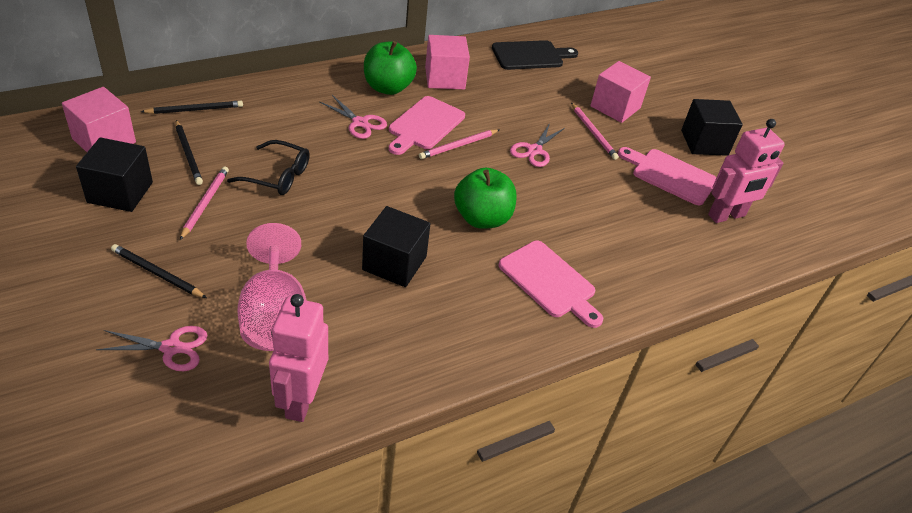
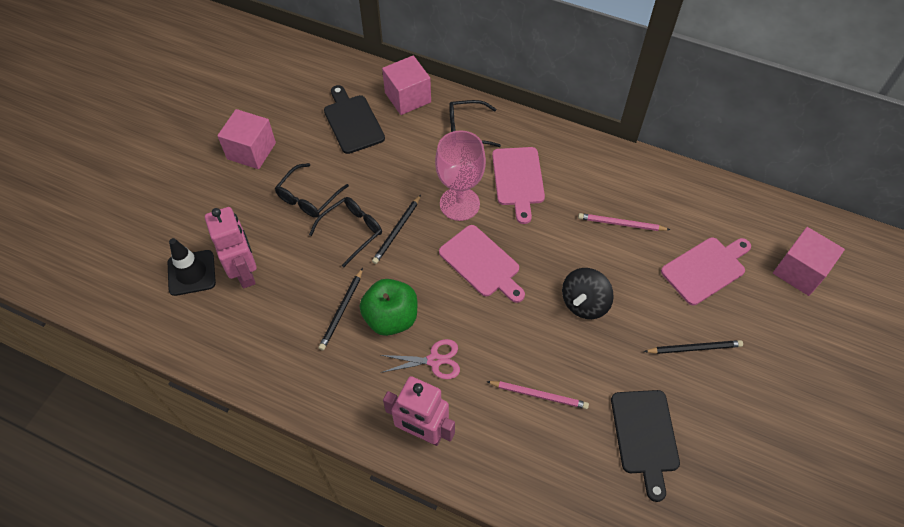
black cube: 3 -> 0
black cutting board: 1 -> 2
black glasses: 1 -> 3
black spinning top: 0 -> 1
black traffic cone: 0 -> 1
green apple: 2 -> 1
pink pencil: 3 -> 2
pink scissors: 3 -> 1

